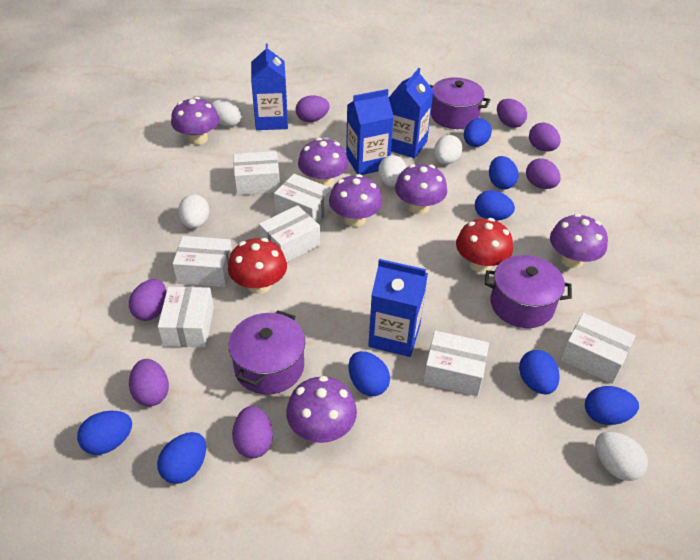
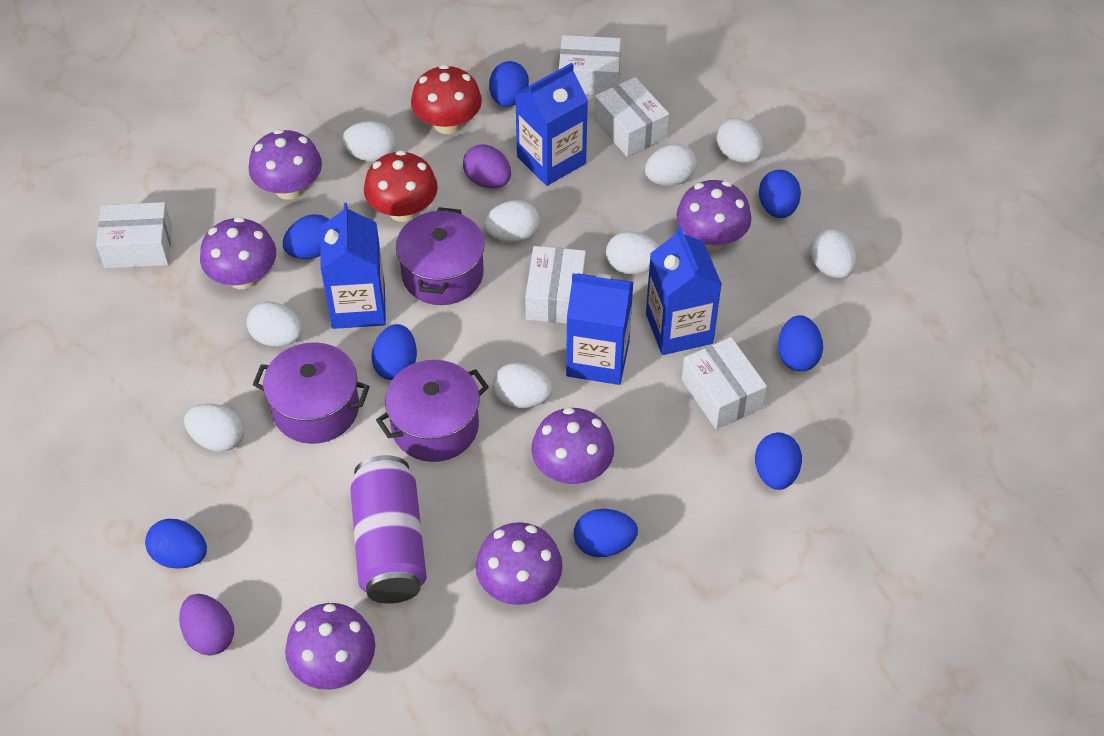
purple can: 0 -> 1
purple egg: 7 -> 2
white box: 7 -> 5
white egg: 5 -> 9

